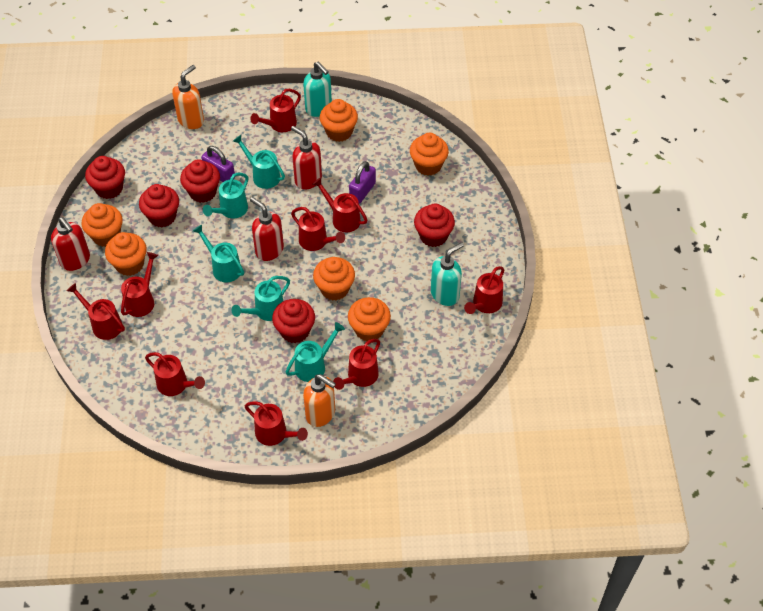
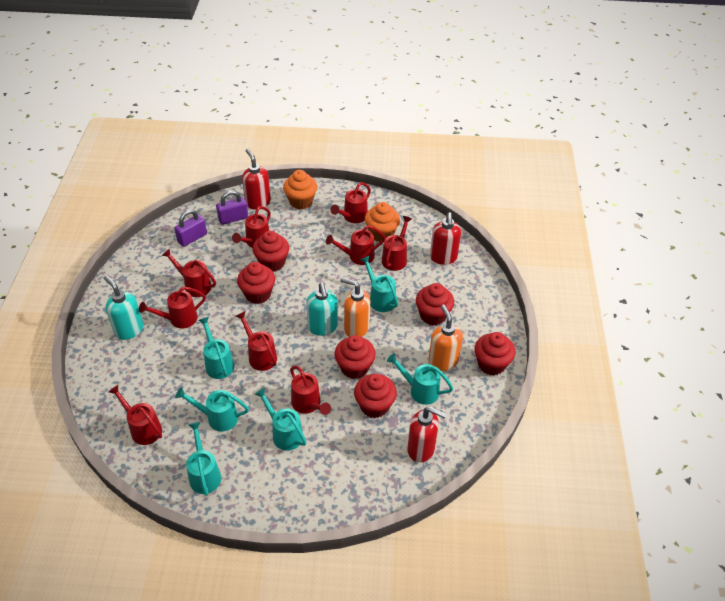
orange cupcake: 6 -> 2
red cupcake: 5 -> 6
turquoise watering can: 5 -> 6

